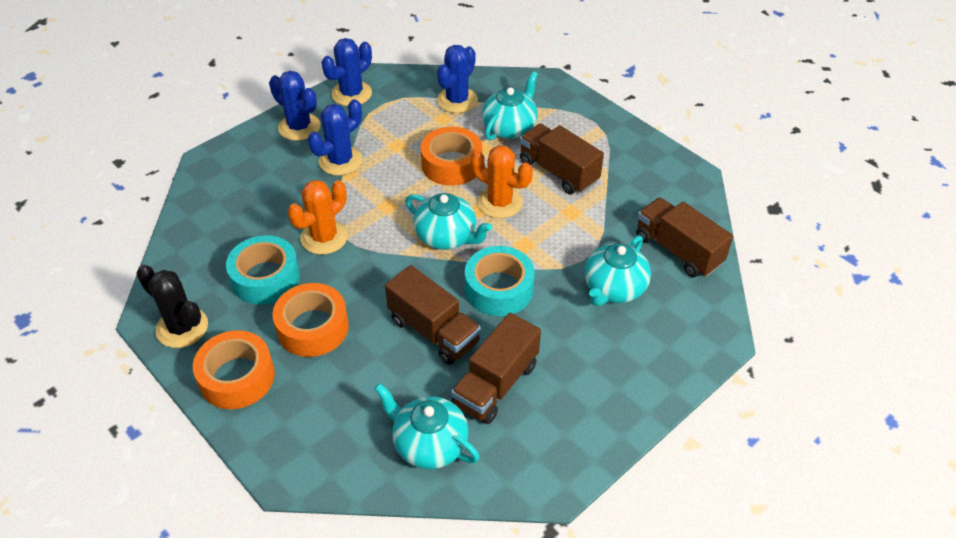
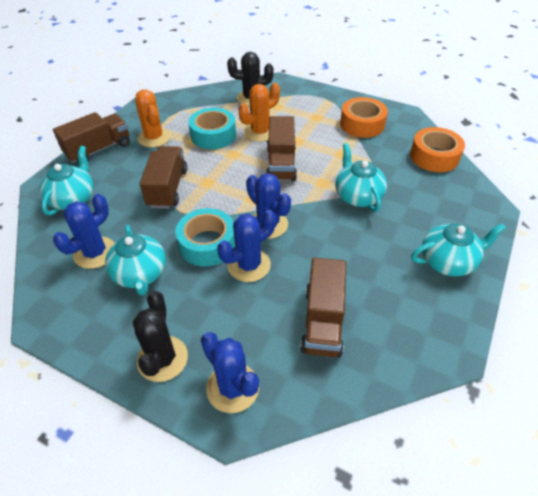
black cactus: 1 -> 2
orange tape: 3 -> 2

